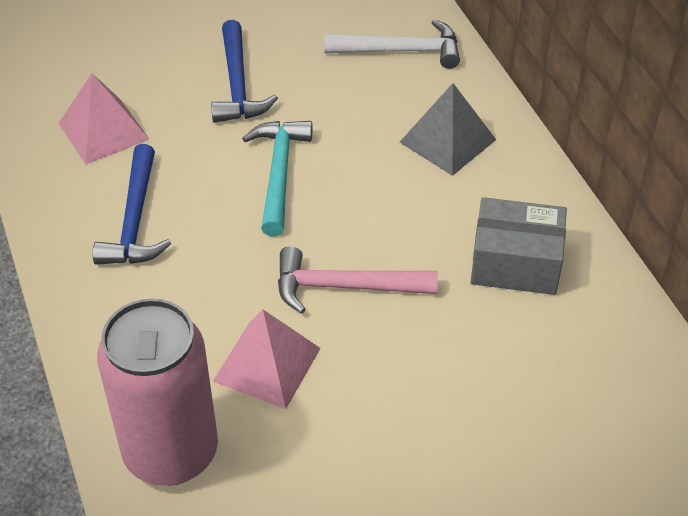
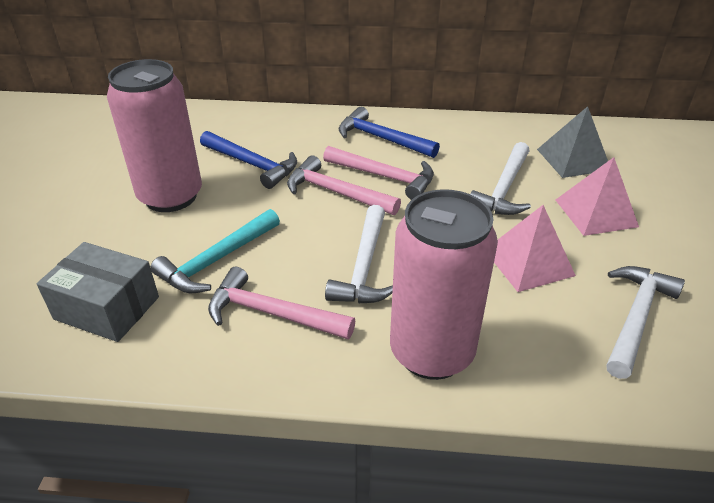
pink can: 1 -> 2
pink hammer: 1 -> 3
white hammer: 1 -> 3

